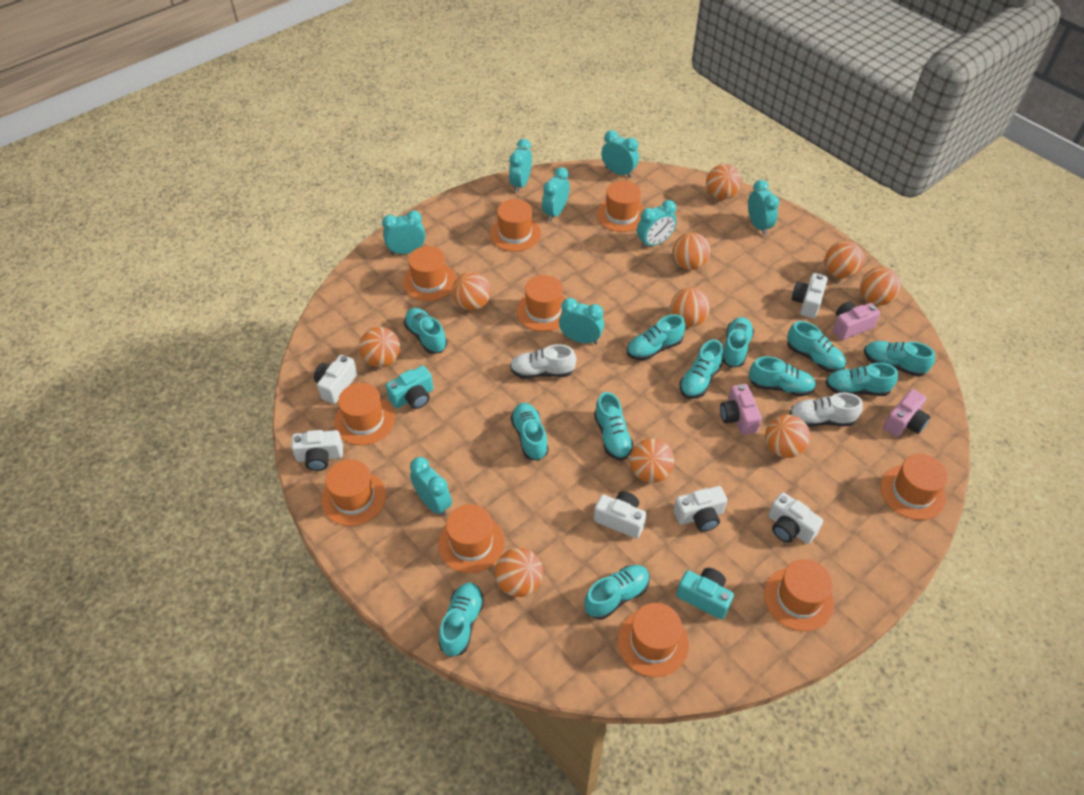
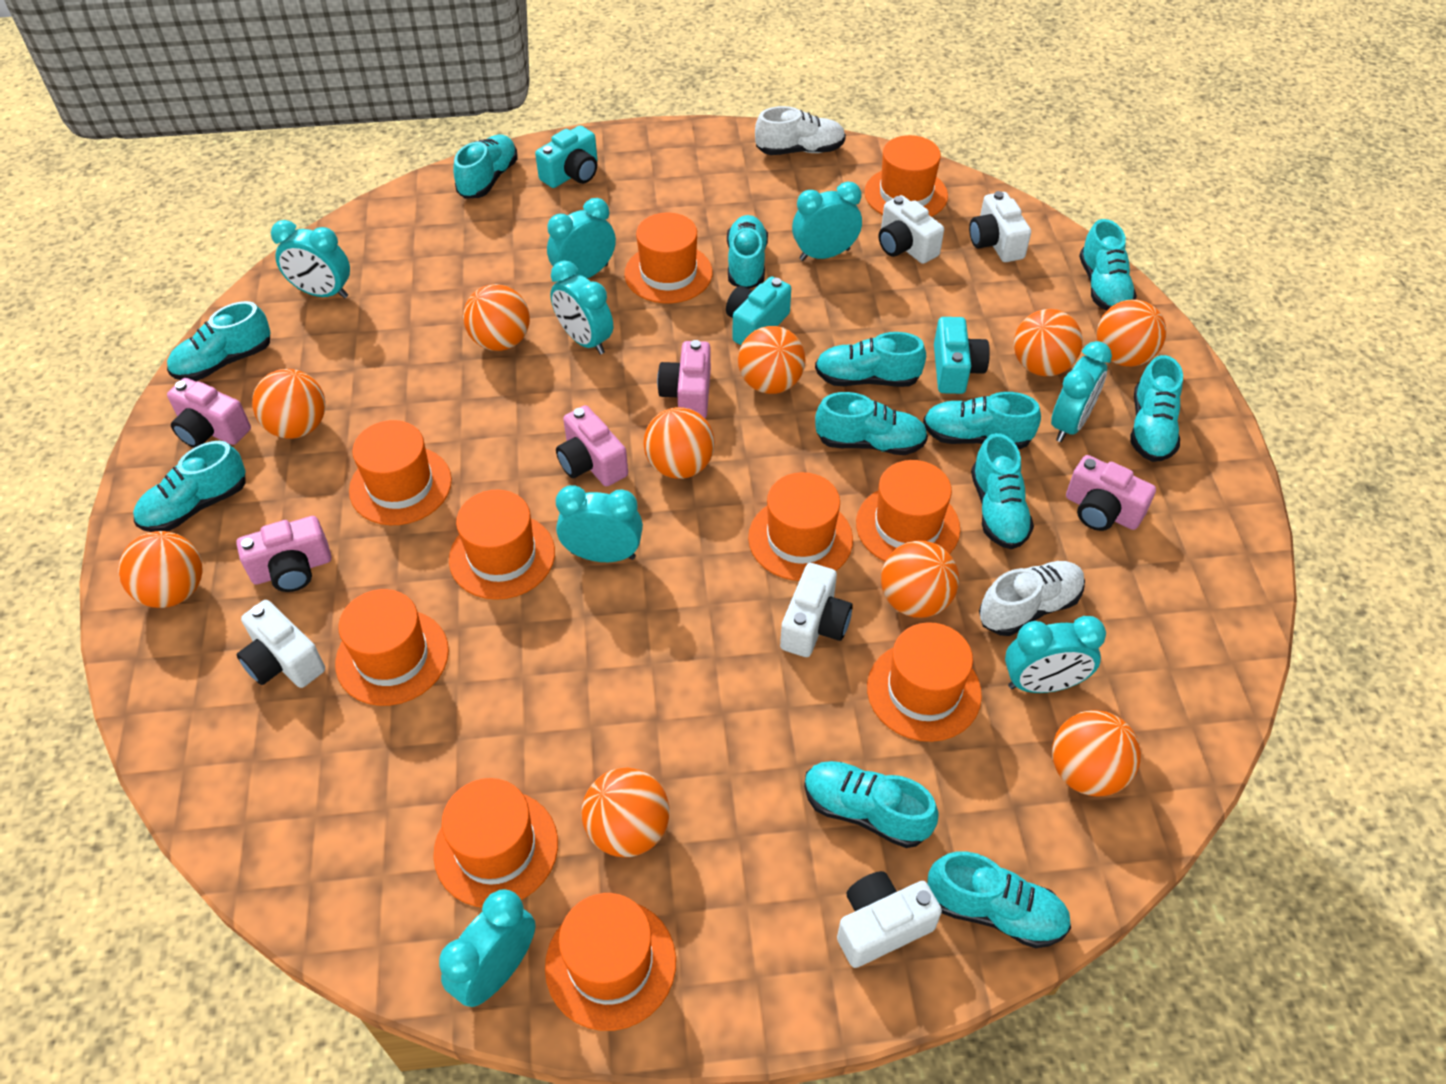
pink camera: 3 -> 5
turquoise camera: 2 -> 3
white camera: 6 -> 5

